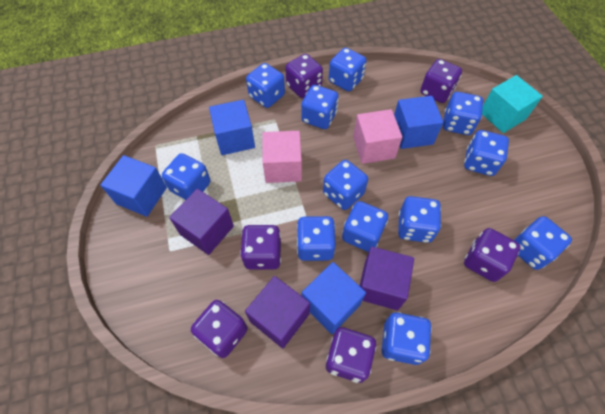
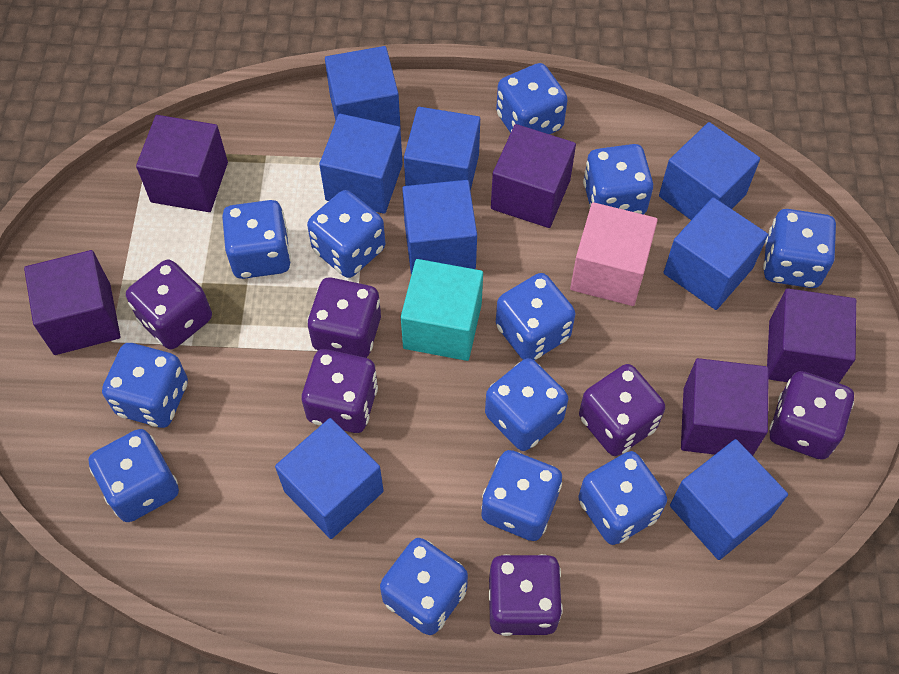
blue cube: 4 -> 8
pink cube: 2 -> 1
purple cube: 3 -> 5

